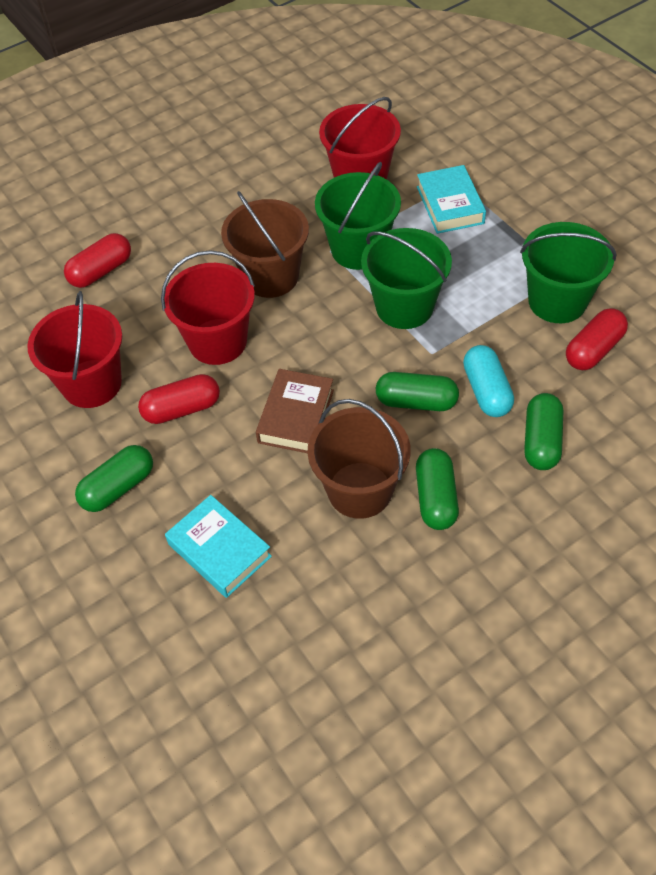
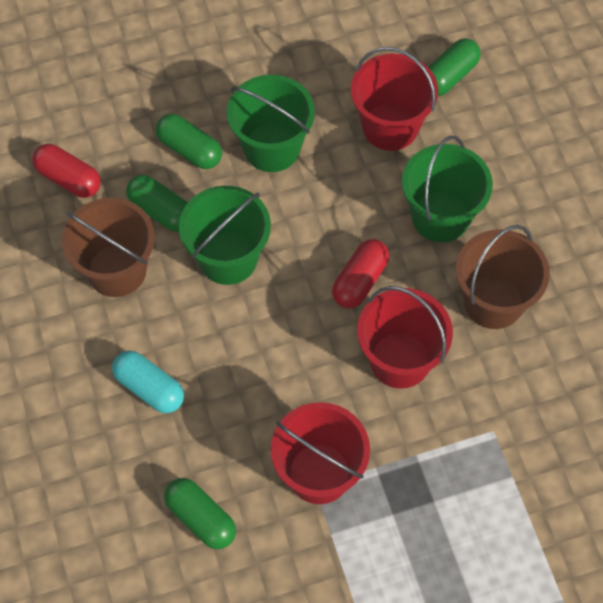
brown book: 1 -> 0
red capsule: 3 -> 2
turquoise book: 2 -> 0

